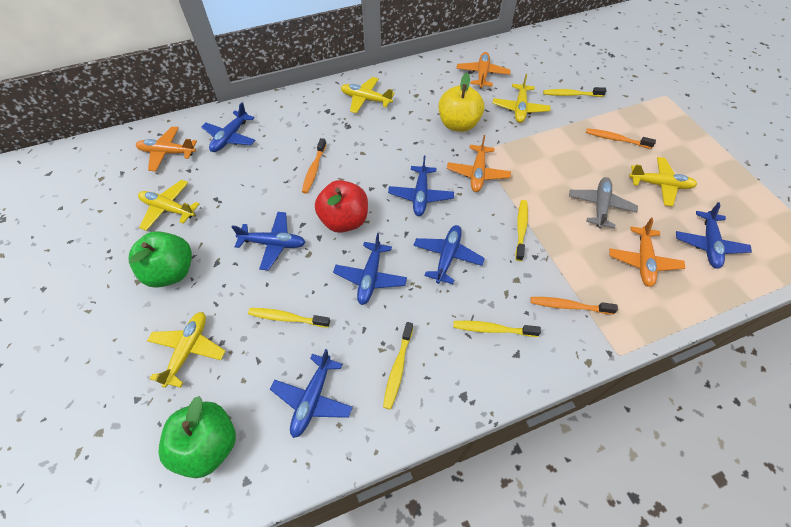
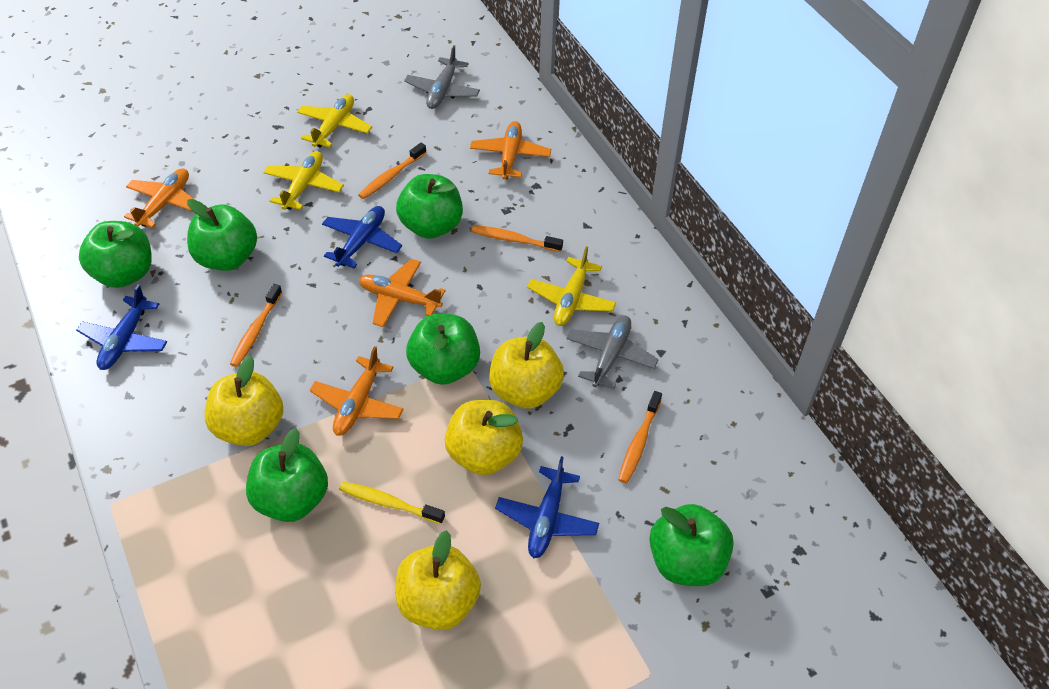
blue plane: 7 -> 3
green apple: 2 -> 6
grey plane: 1 -> 2
orange toothbrush: 3 -> 4
red apple: 1 -> 0
yellow apple: 1 -> 4
yellow plane: 5 -> 3
yellow toothbrush: 5 -> 1

